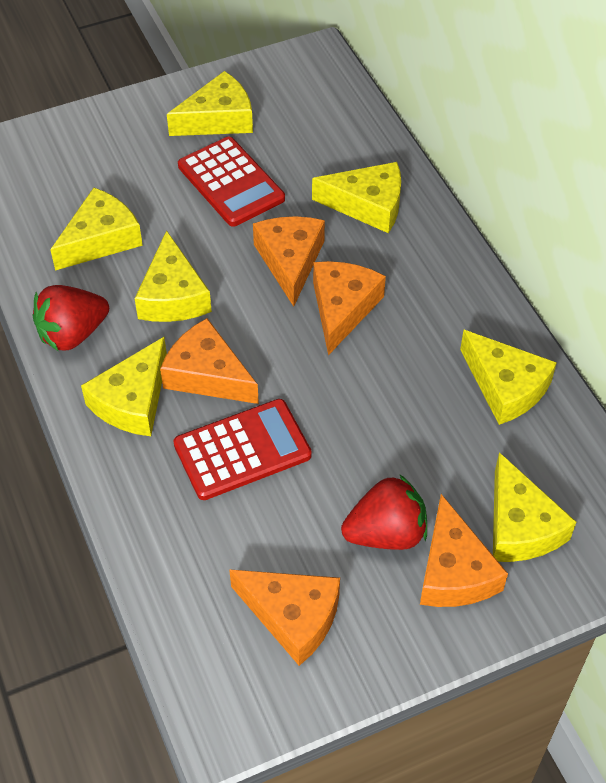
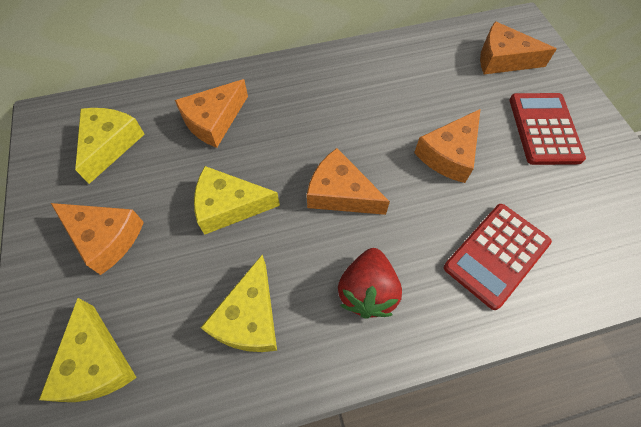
red strawberry: 2 -> 1
yellow cheese: 7 -> 4

